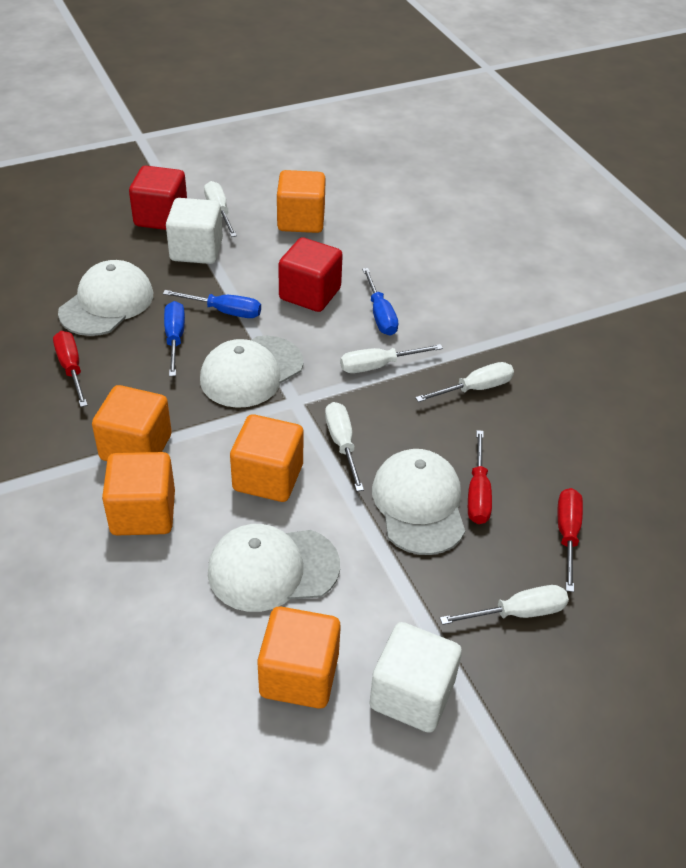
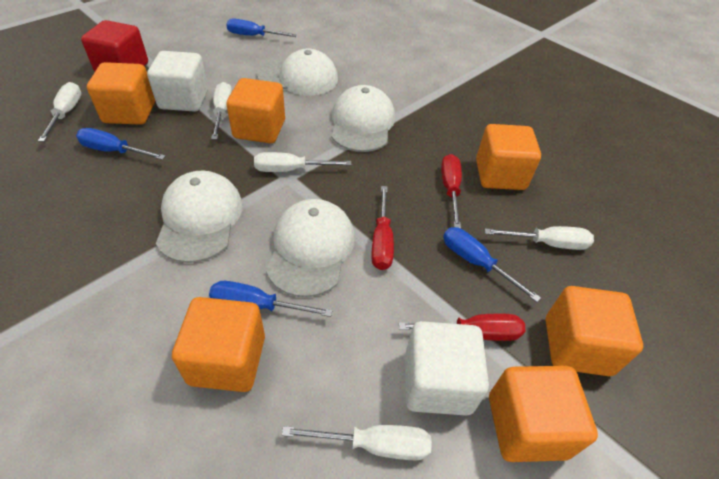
blue screwdriver: 3 -> 4
orange cube: 5 -> 6
red cube: 2 -> 1

